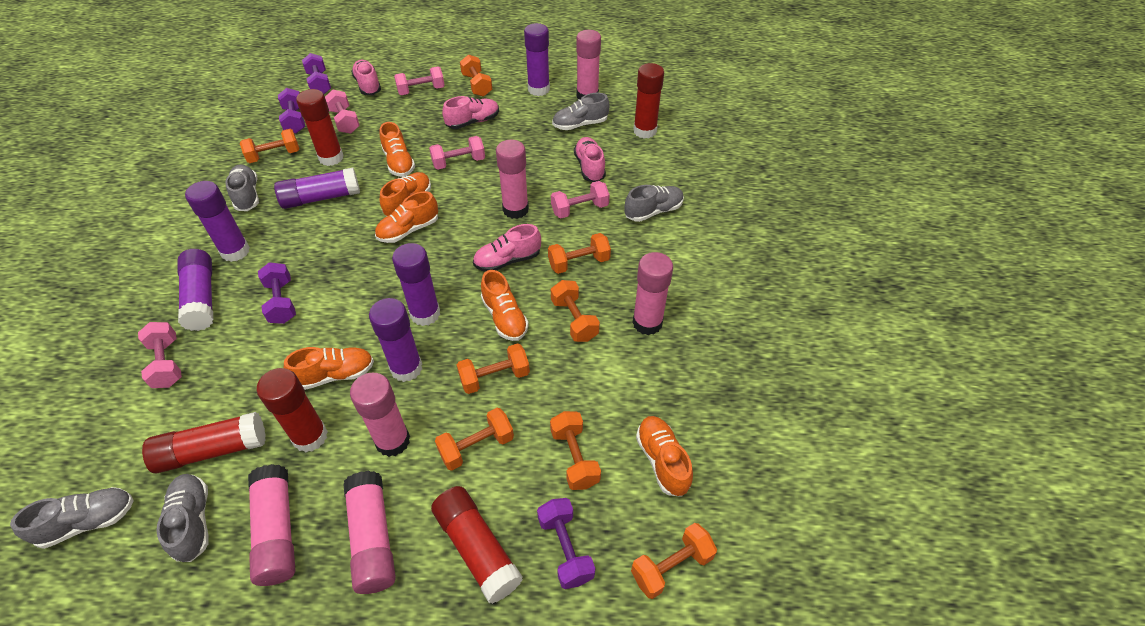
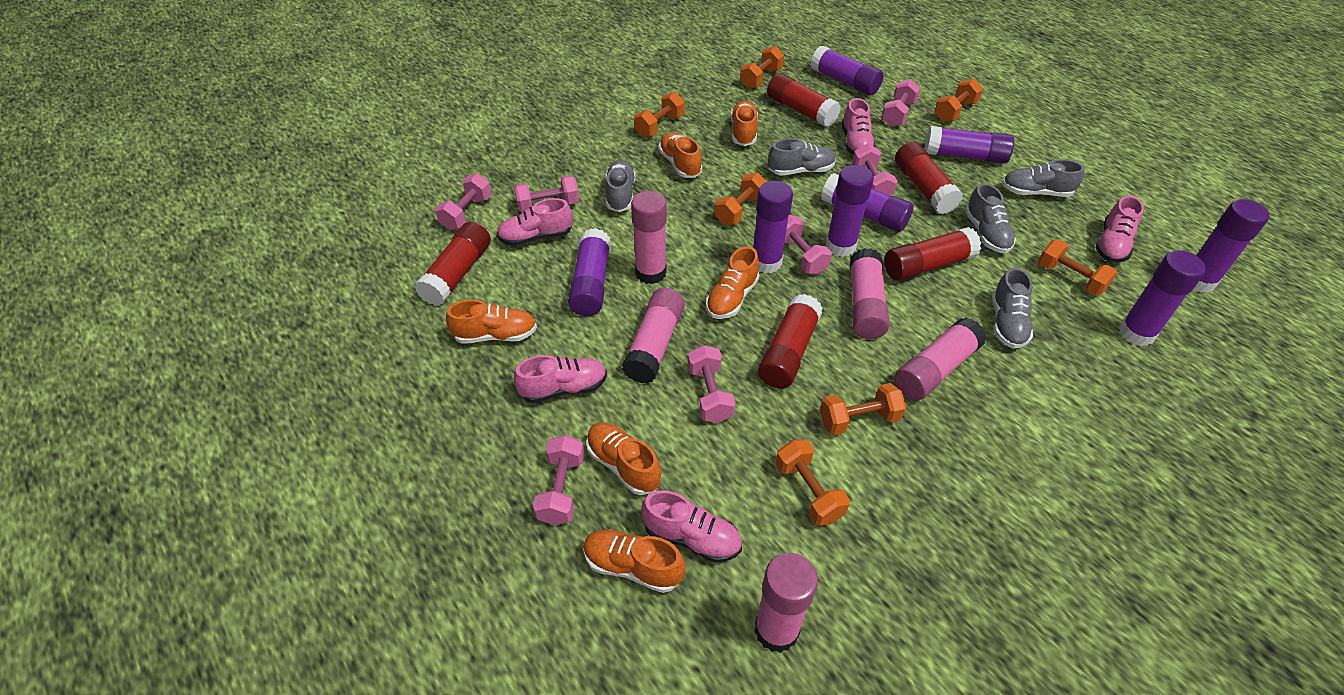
orange dumbbell: 8 -> 7
pink dumbbell: 5 -> 7
pink glue stick: 6 -> 5
pink shoe: 4 -> 5
purple dumbbell: 4 -> 0
purple glue stick: 6 -> 8

